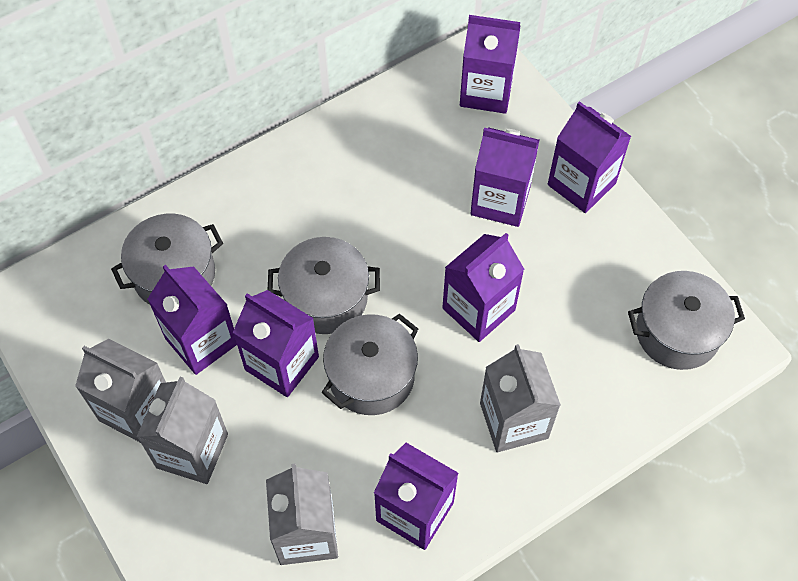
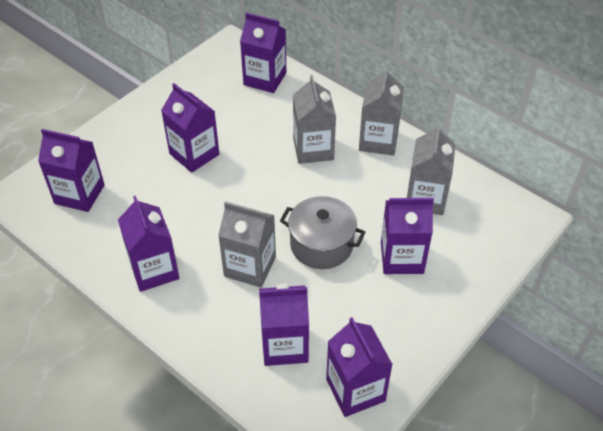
grey pot: 4 -> 1

